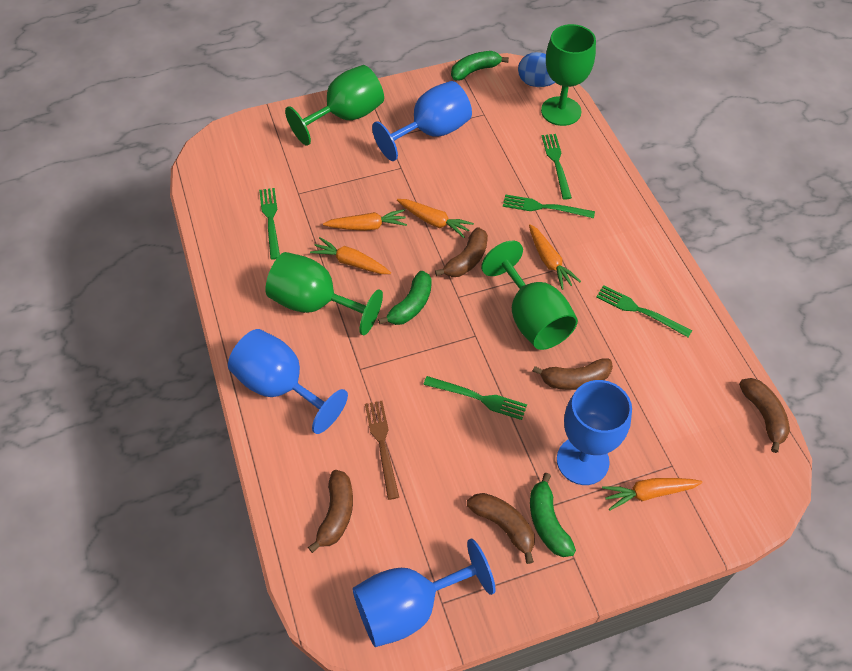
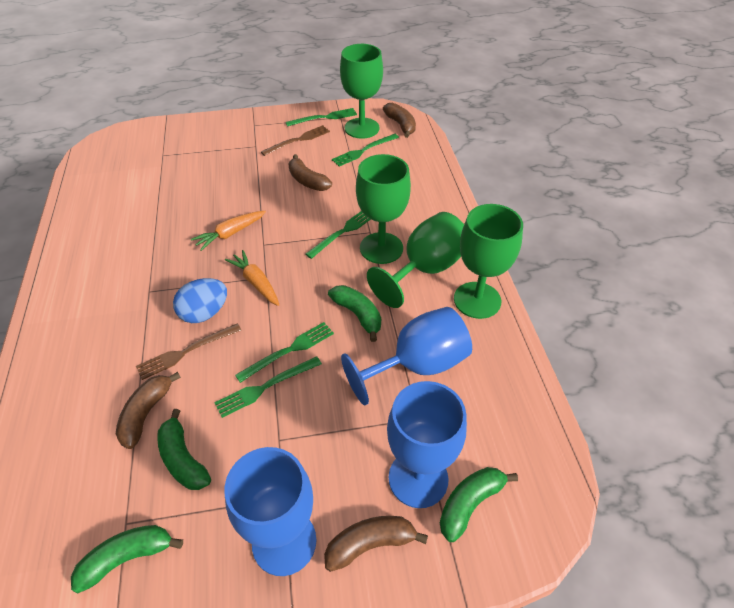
blue goblet: 4 -> 3
brown banana: 5 -> 4
brown fork: 1 -> 2
green banana: 3 -> 4
orange carrot: 5 -> 2

